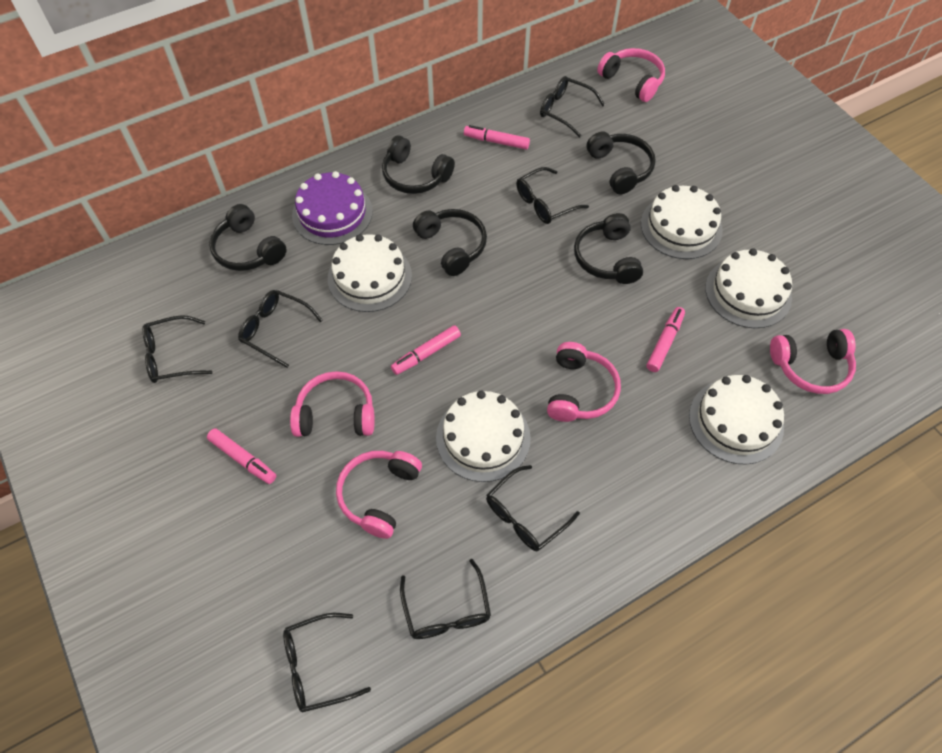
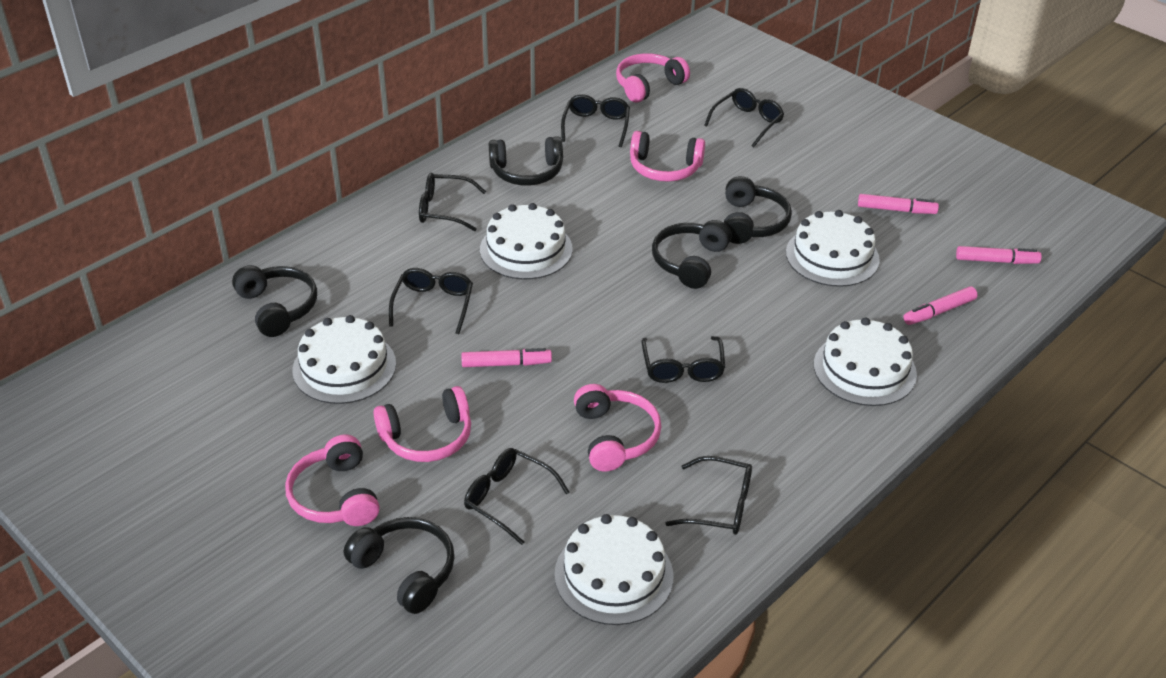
purple cake: 1 -> 0

